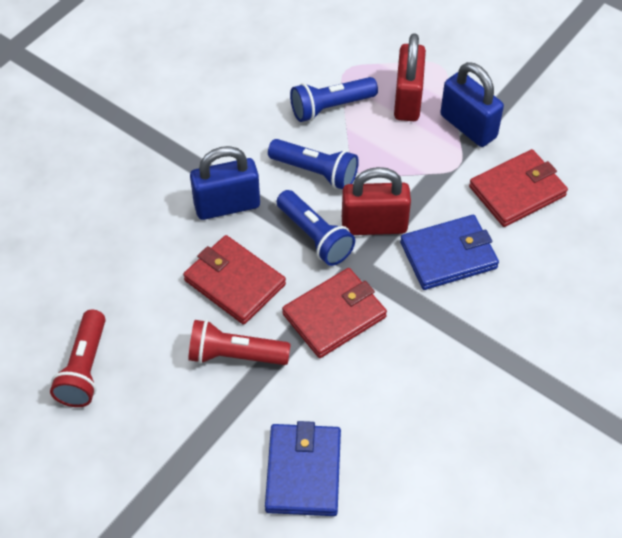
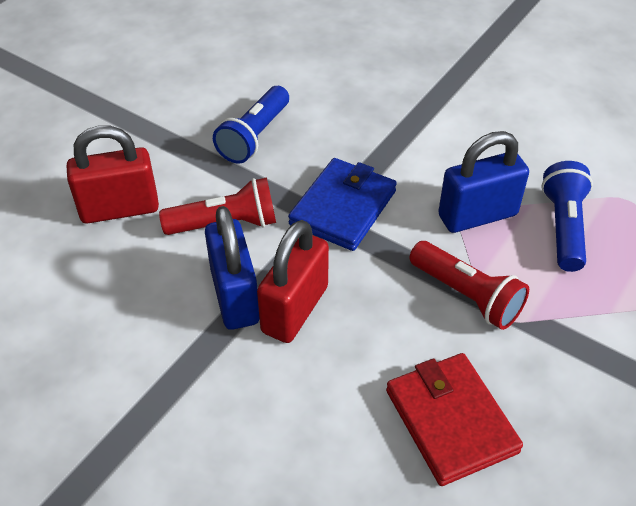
blue flashlight: 3 -> 2
blue wallet: 2 -> 1
red wallet: 3 -> 1

